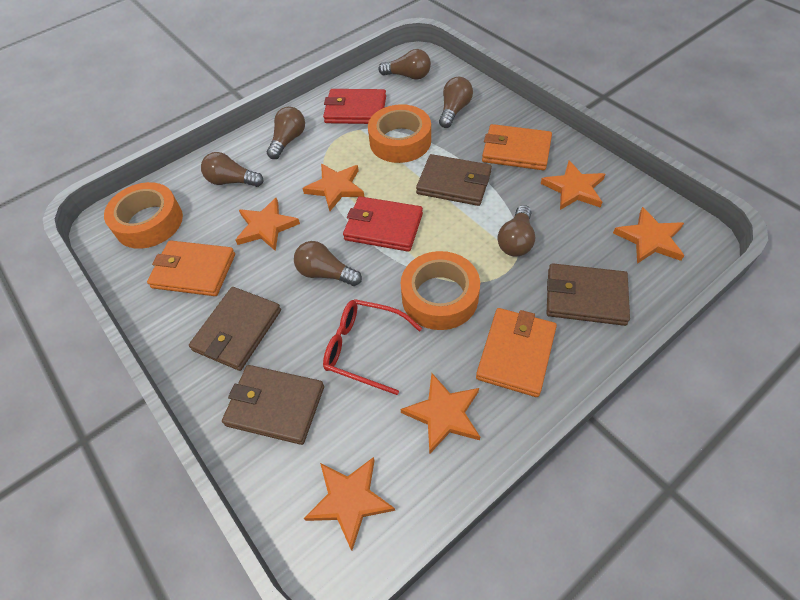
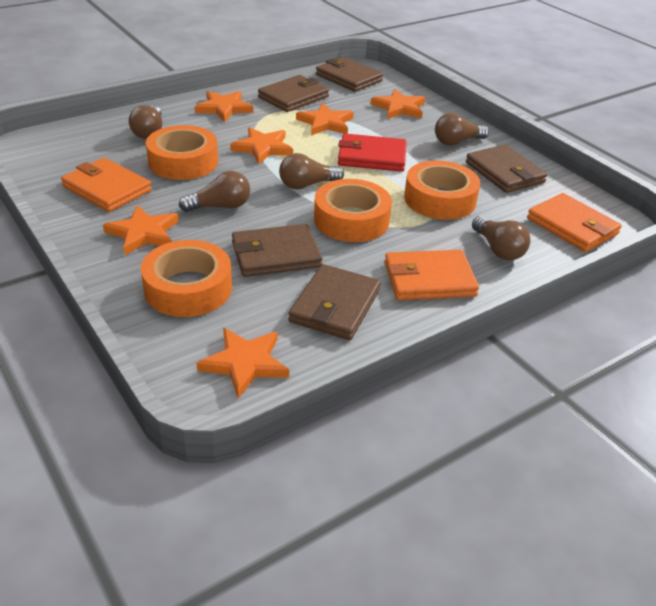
brown light bulb: 6 -> 5
brown wallet: 4 -> 5
orange tape: 3 -> 4
red glasses: 1 -> 0
red wallet: 2 -> 1

